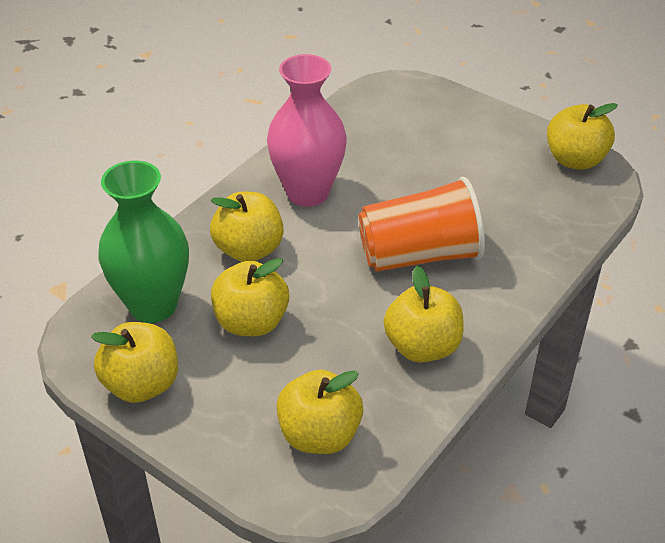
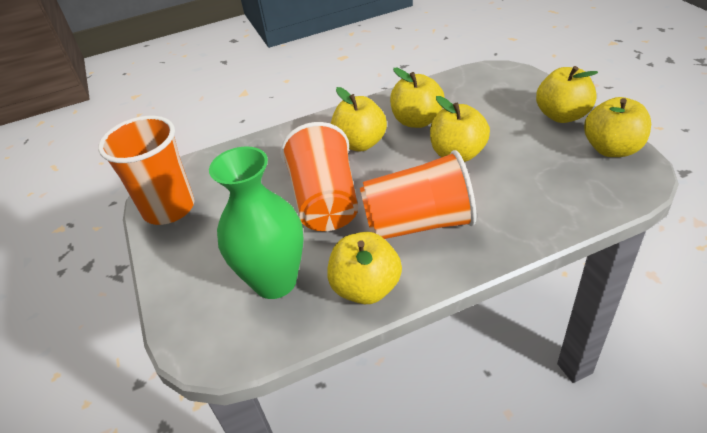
orange cup: 1 -> 3
pink vase: 1 -> 0

